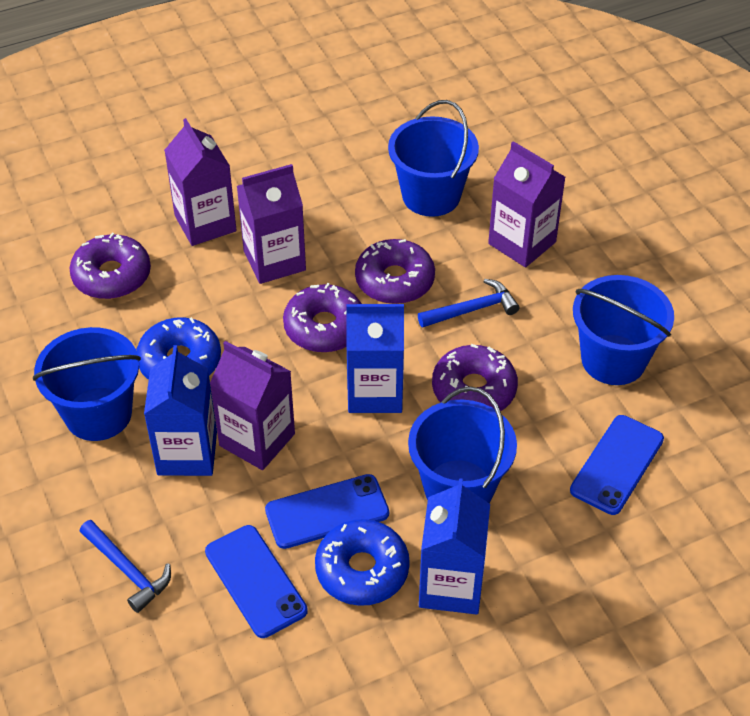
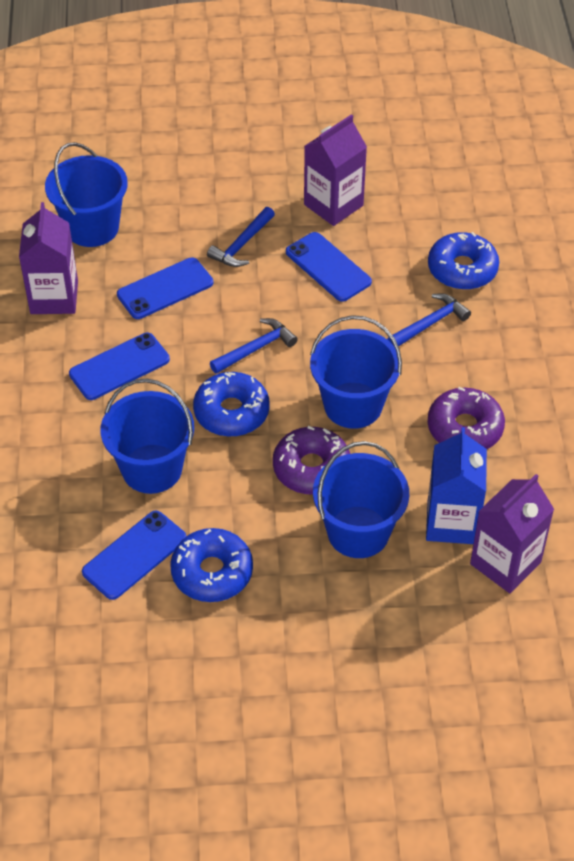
blue carton: 3 -> 1
blue donut: 2 -> 3
blue hammer: 2 -> 3
blue phone: 3 -> 4
purple carton: 4 -> 3
purple donut: 4 -> 2

